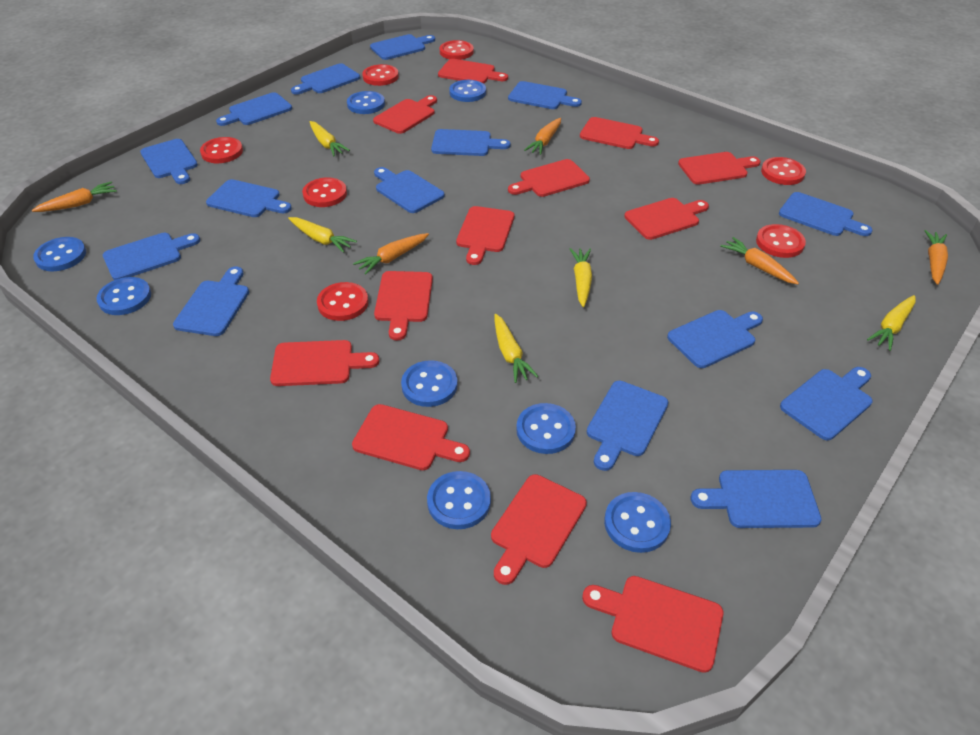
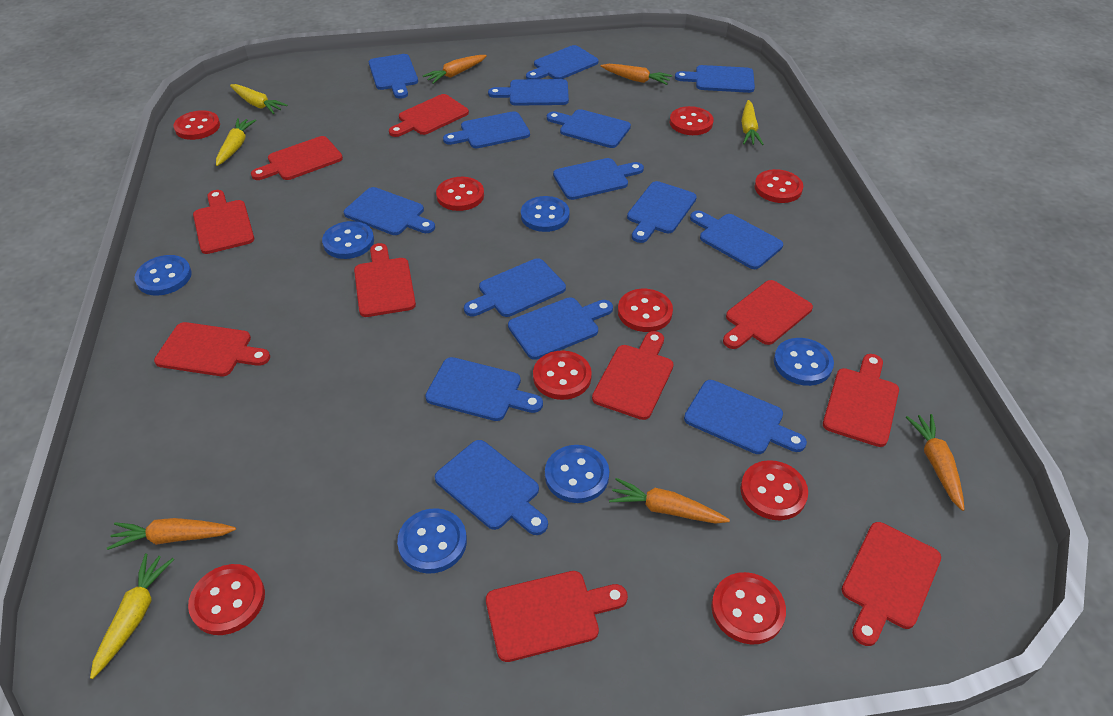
blue button: 8 -> 6
red button: 7 -> 9
red cutting board: 12 -> 10
yellow carrot: 5 -> 4

